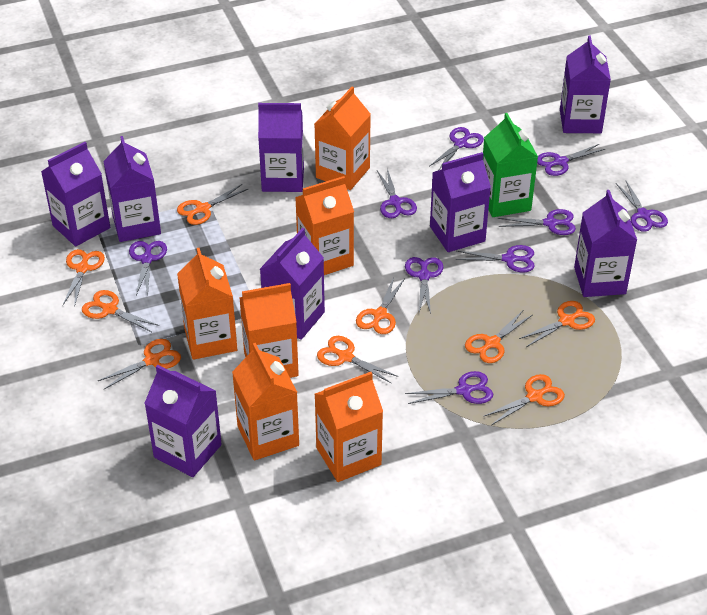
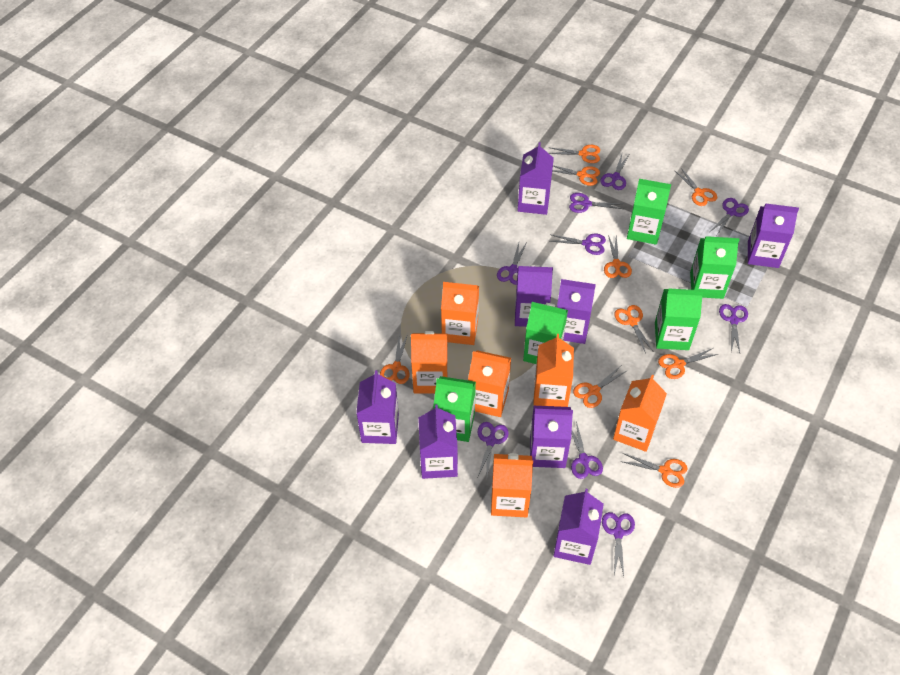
green carton: 1 -> 5

